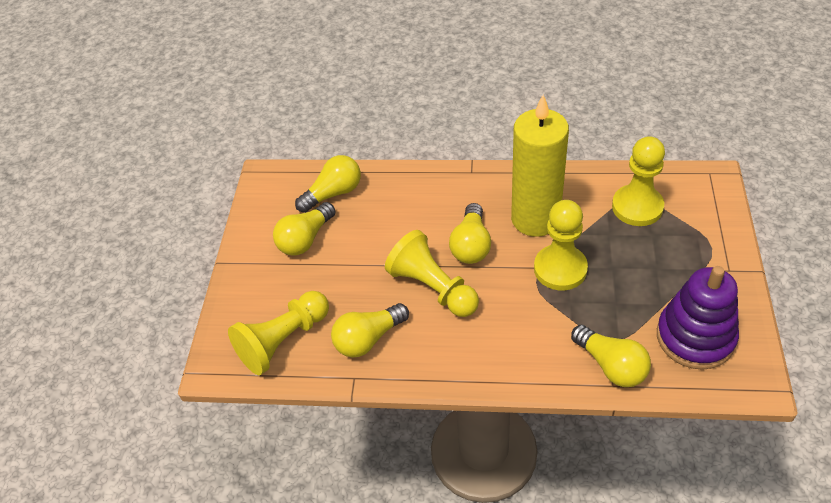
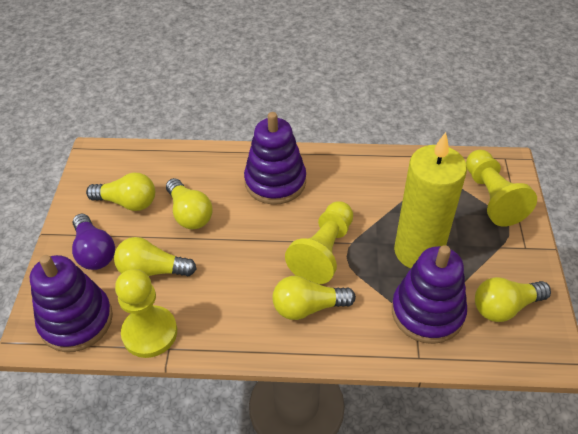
purple light bulb: 0 -> 1
purple stacking toy: 1 -> 3
yellow pawn: 4 -> 3

